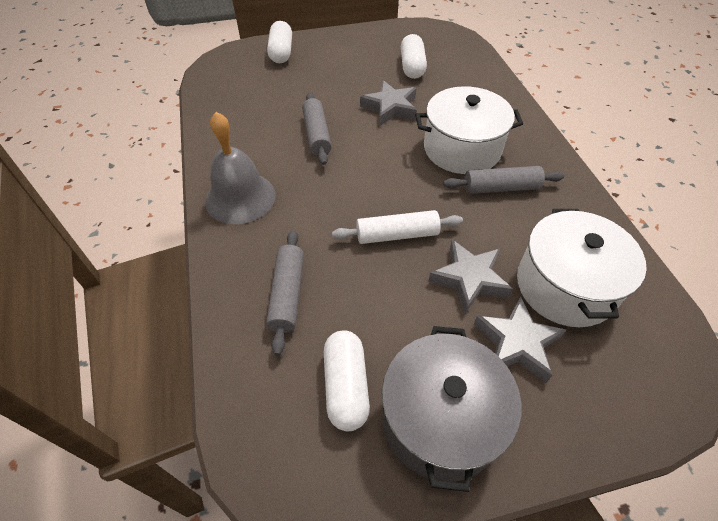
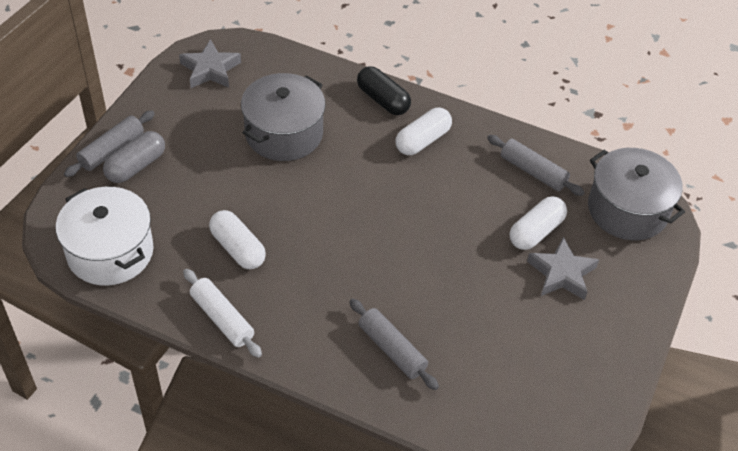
black capsule: 0 -> 1
grey bell: 1 -> 0
grey capsule: 0 -> 1
grey pot: 1 -> 2
grey star: 3 -> 2
white pot: 2 -> 1

